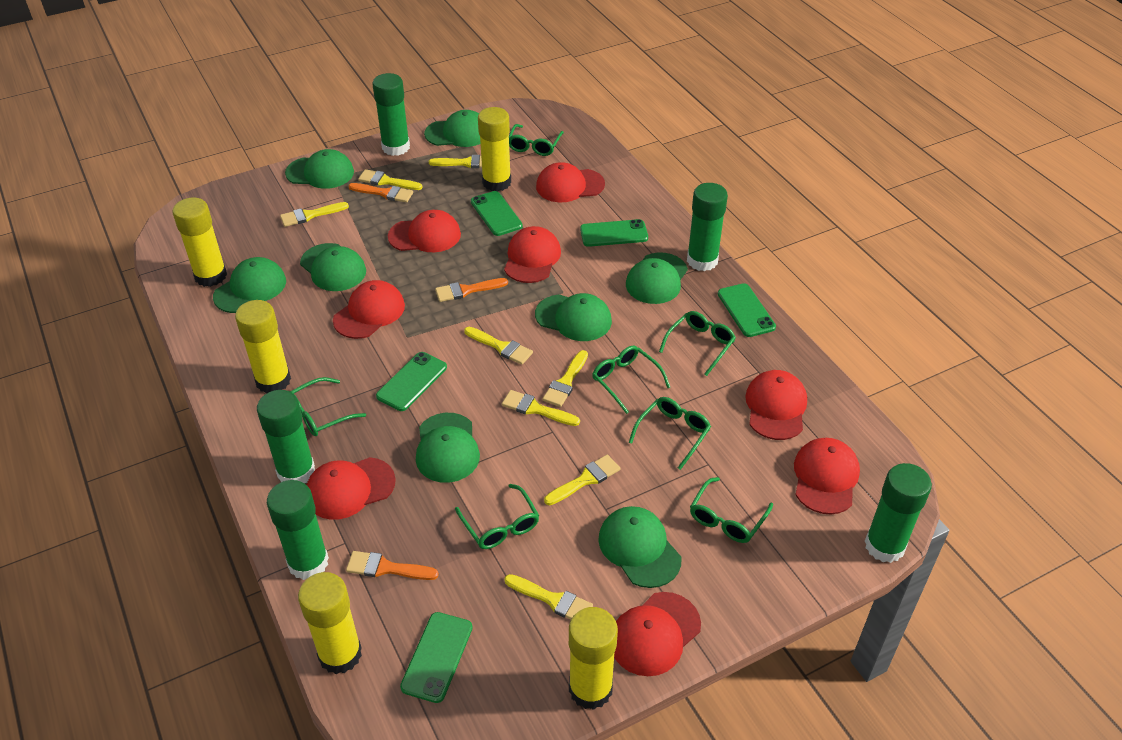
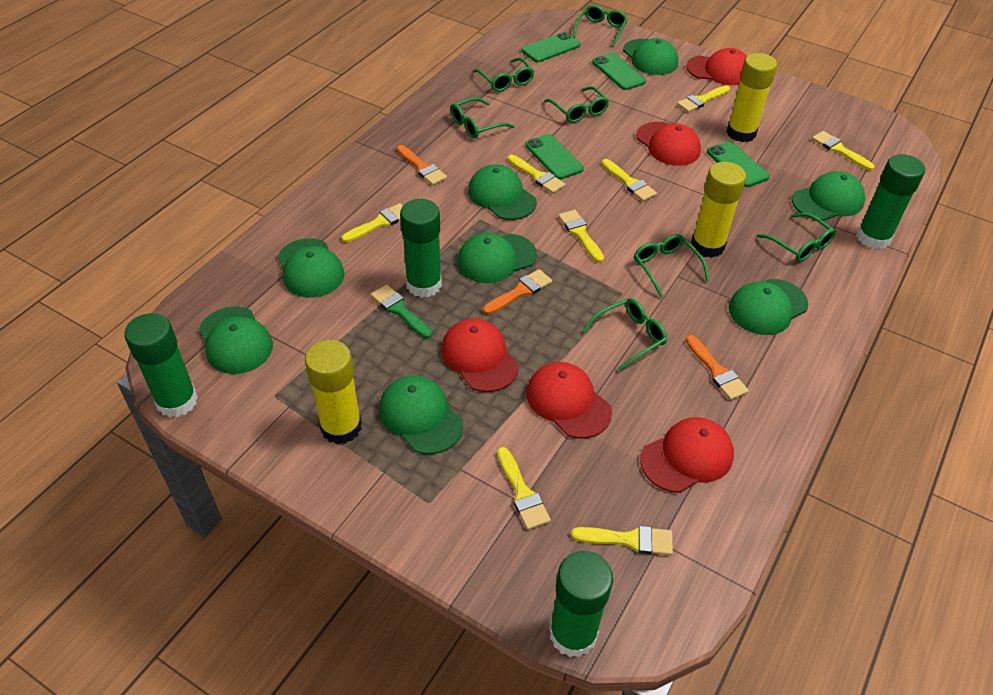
green brush: 0 -> 1
green glue stick: 5 -> 4
green phone: 5 -> 4
red cap: 8 -> 5
yellow glue stick: 5 -> 3

